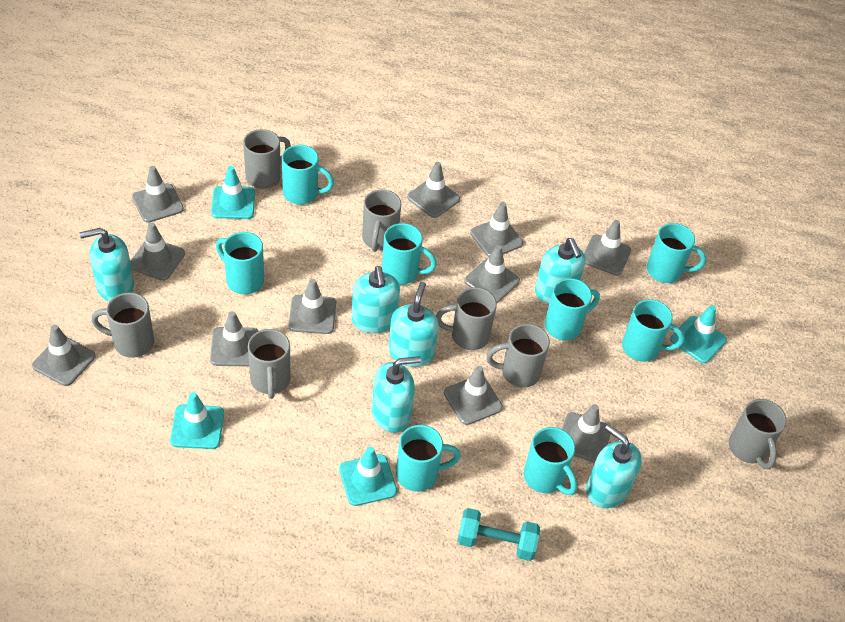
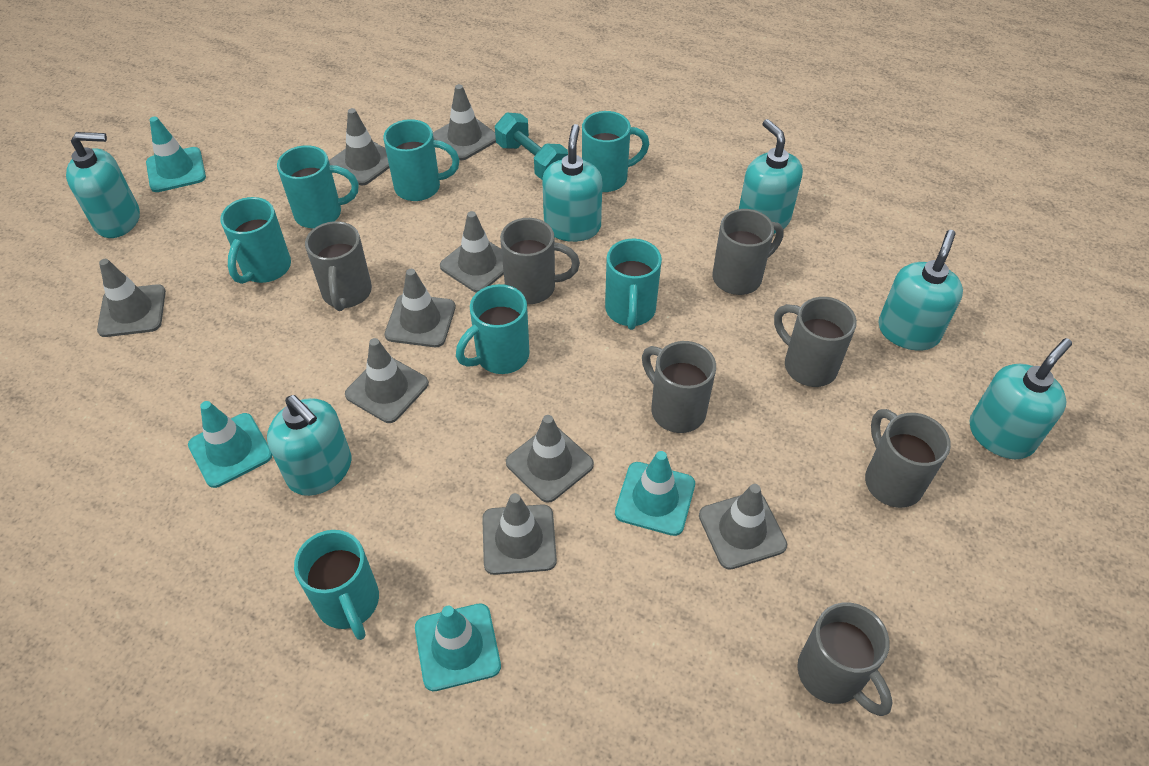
grey traffic cone: 11 -> 9
turquoise mug: 8 -> 7

